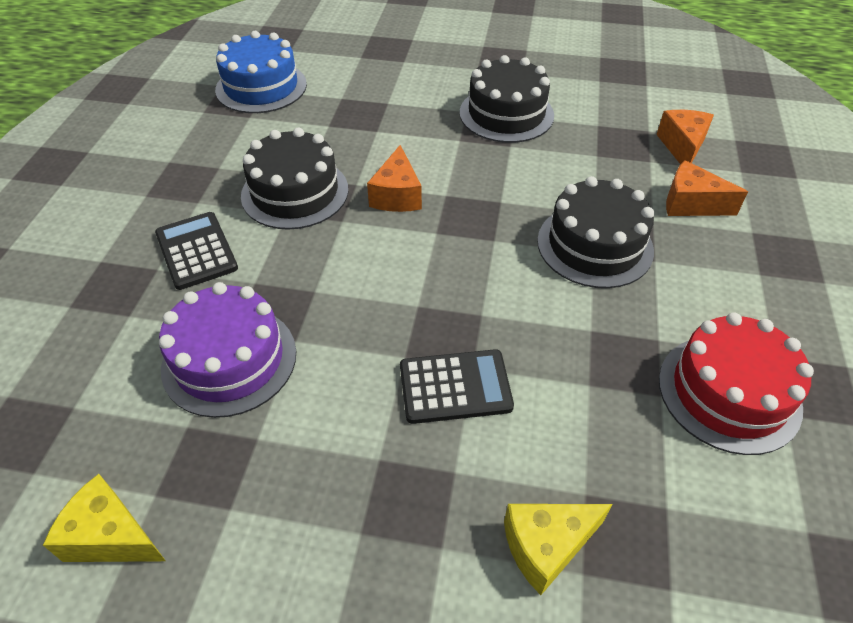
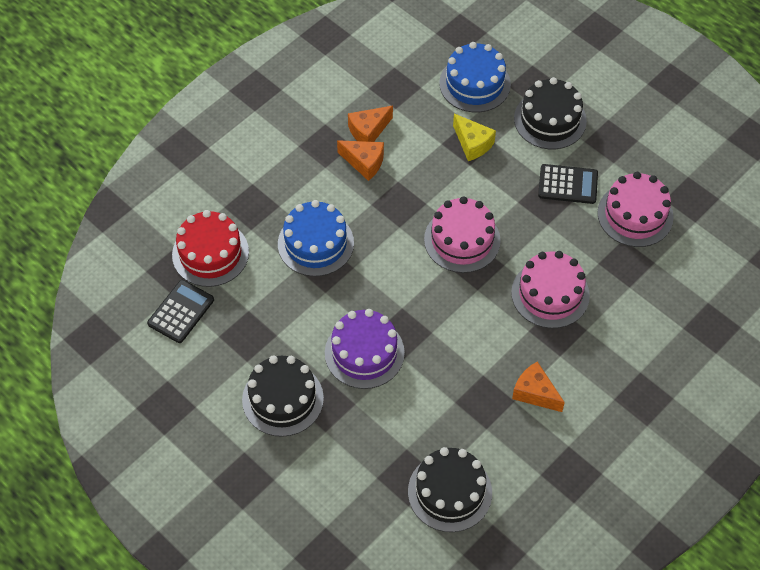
blue cake: 1 -> 2
pink cake: 0 -> 3
yellow cheese: 2 -> 1

